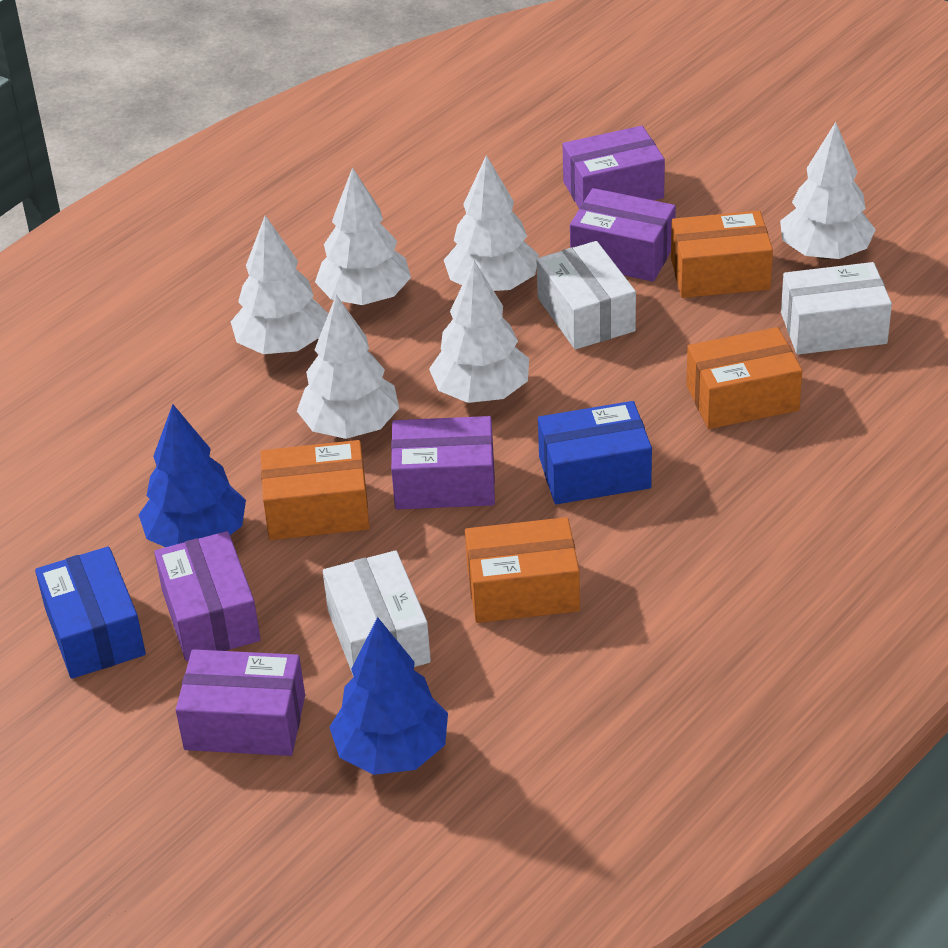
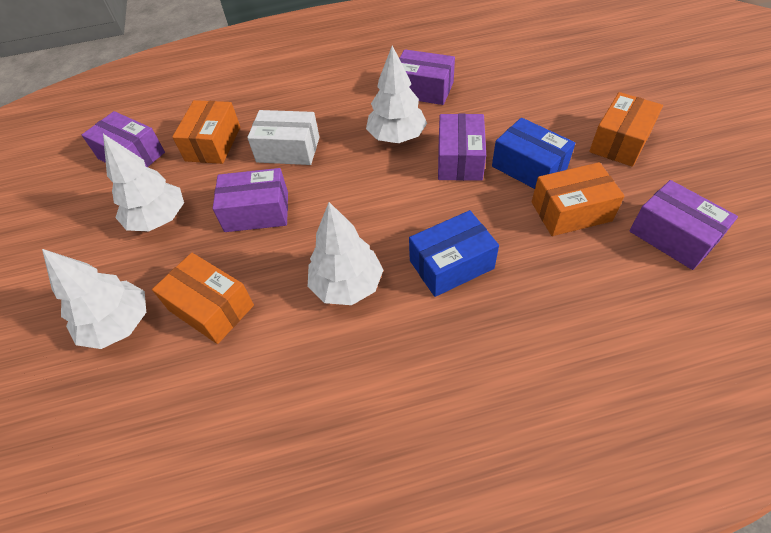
blue tree: 2 -> 0
white box: 3 -> 1
white tree: 6 -> 4

